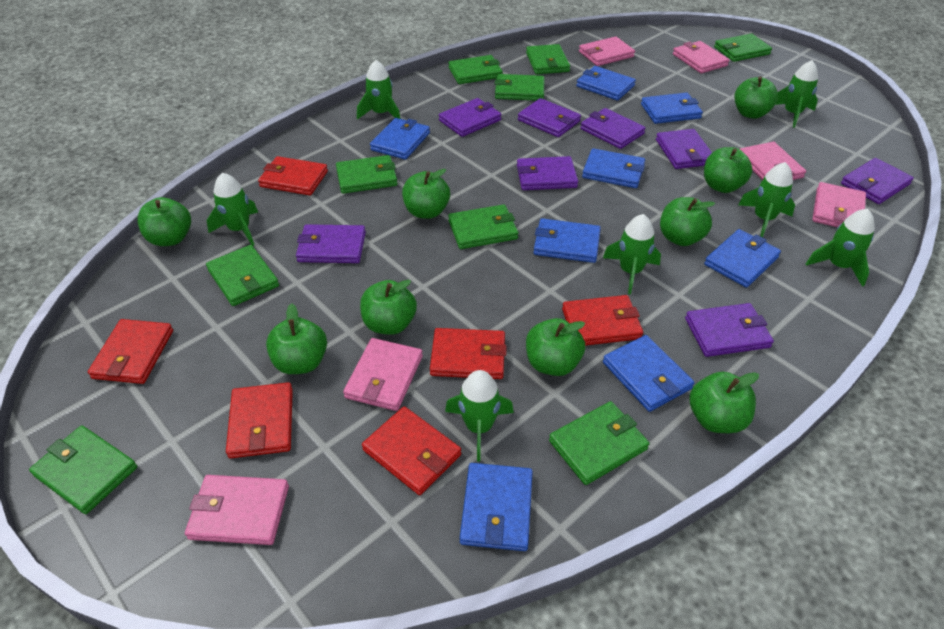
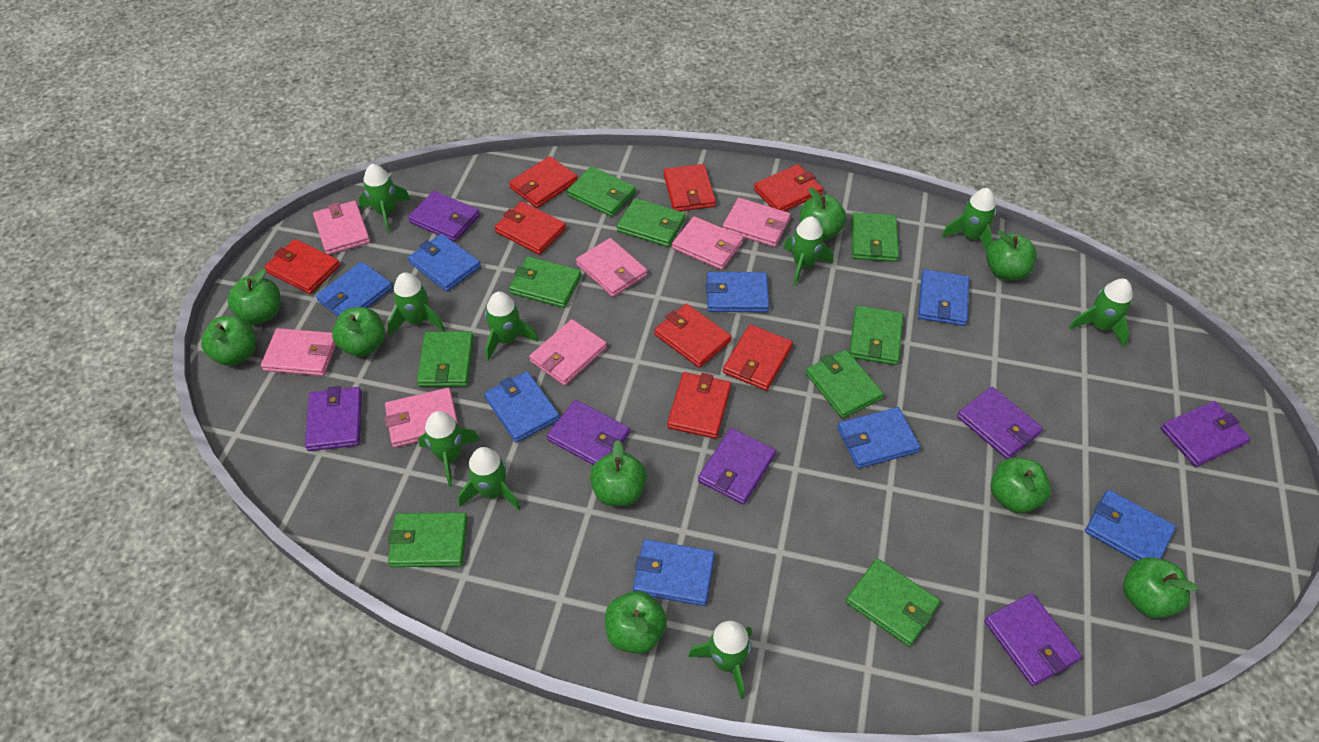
green rocket: 7 -> 9
pink wallet: 6 -> 7
purple wallet: 8 -> 7
red wallet: 6 -> 8

